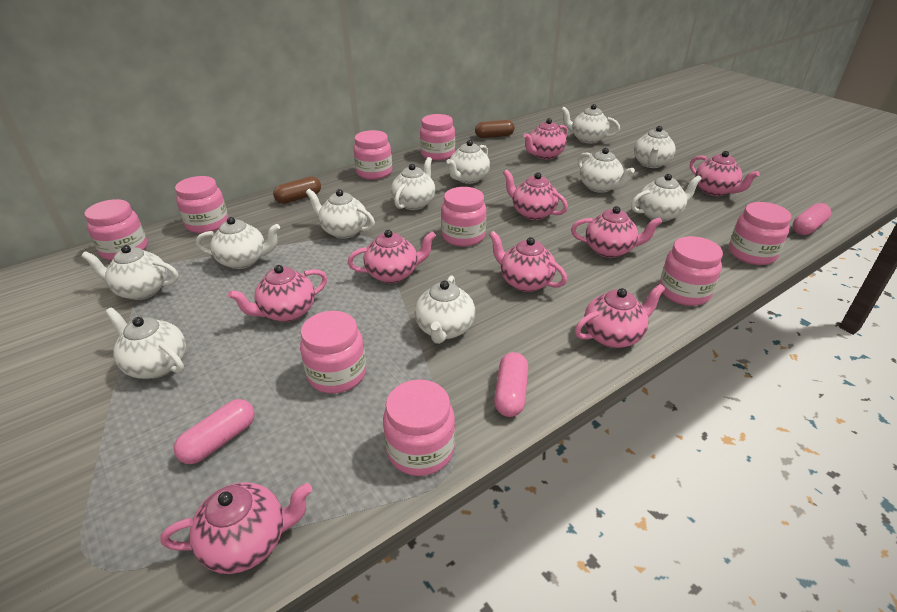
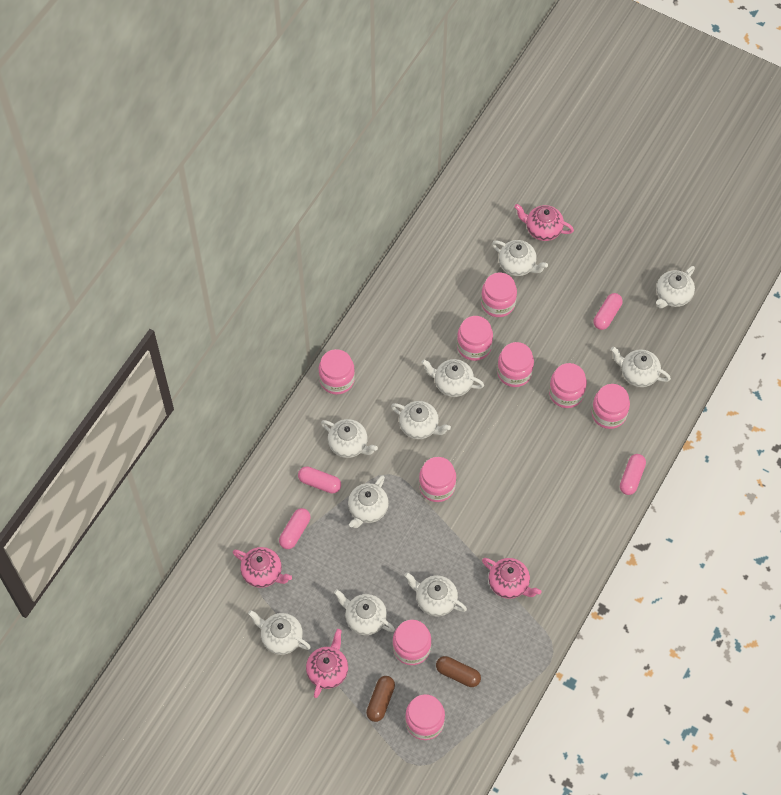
pink capsule: 3 -> 4
pink teapot: 9 -> 4
white teapot: 11 -> 10

